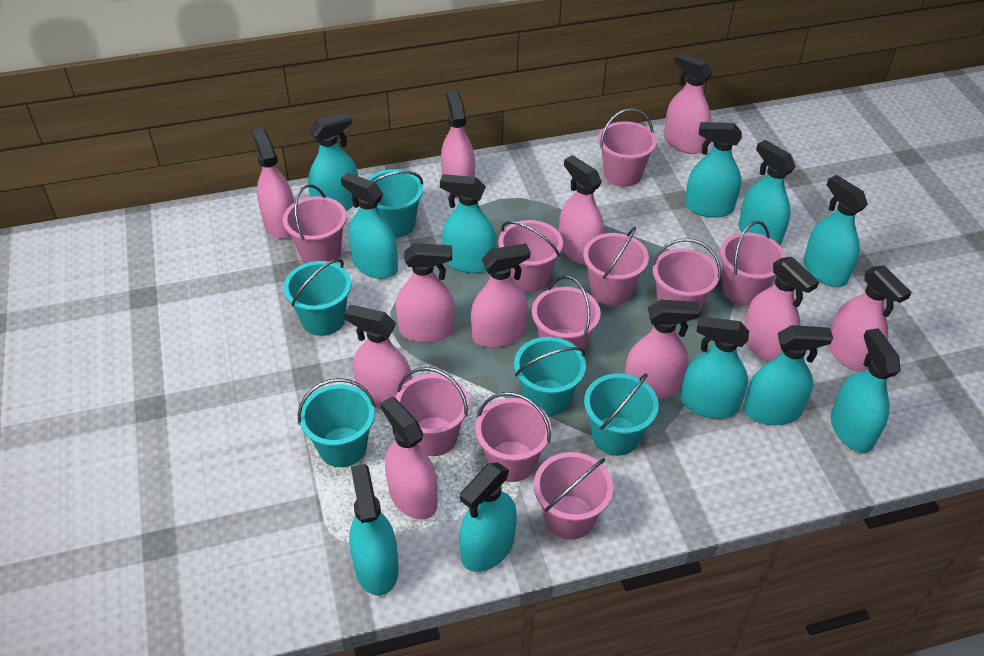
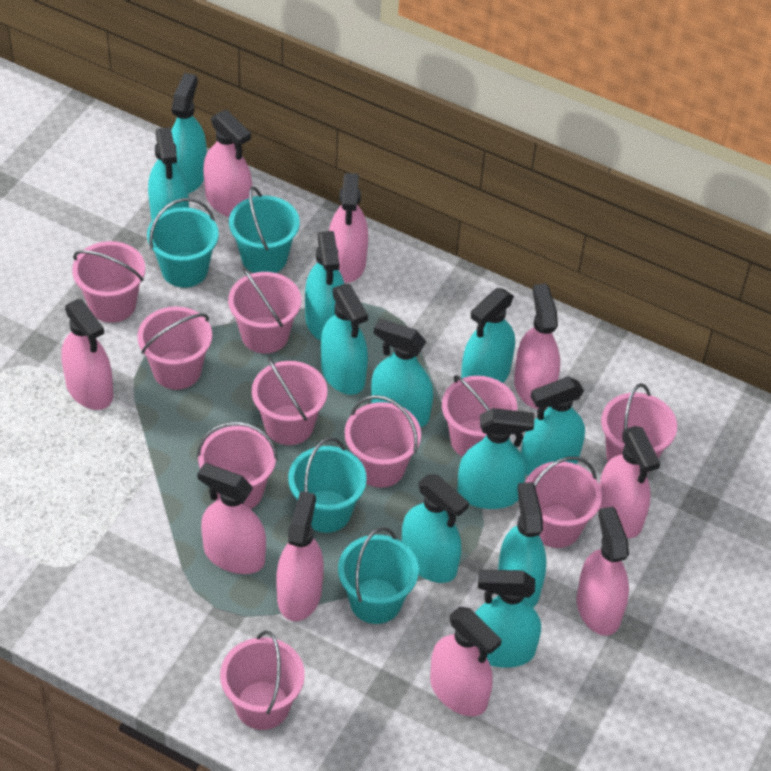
pink spray bottle: 11 -> 9
turquoise bucket: 5 -> 4

